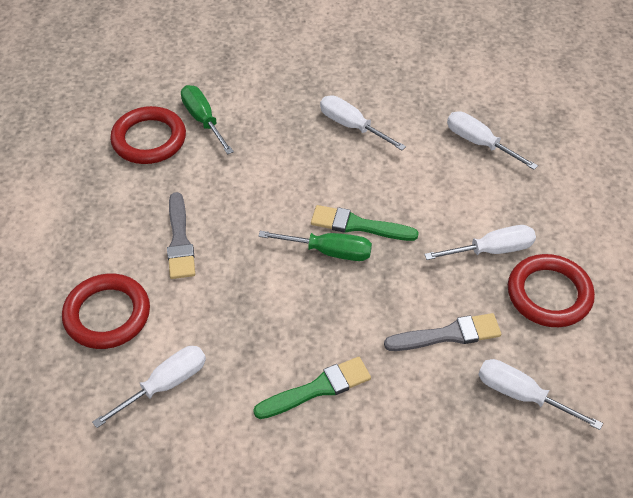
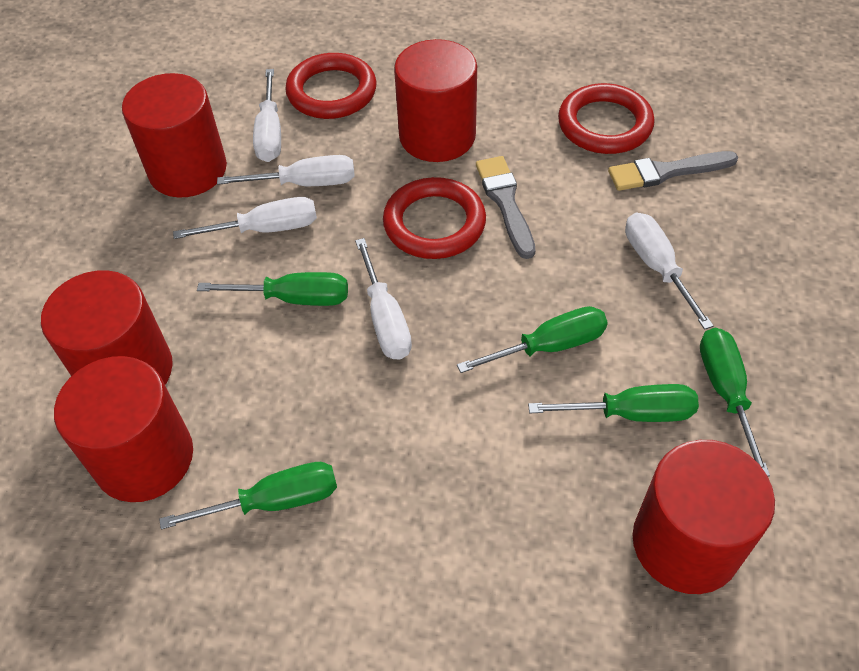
green brush: 2 -> 0
green screwdriver: 2 -> 5
red cylinder: 0 -> 5

